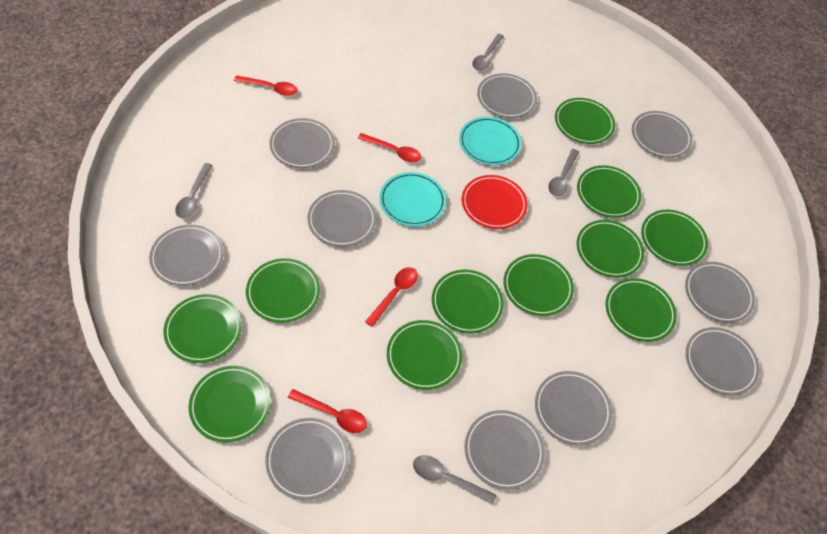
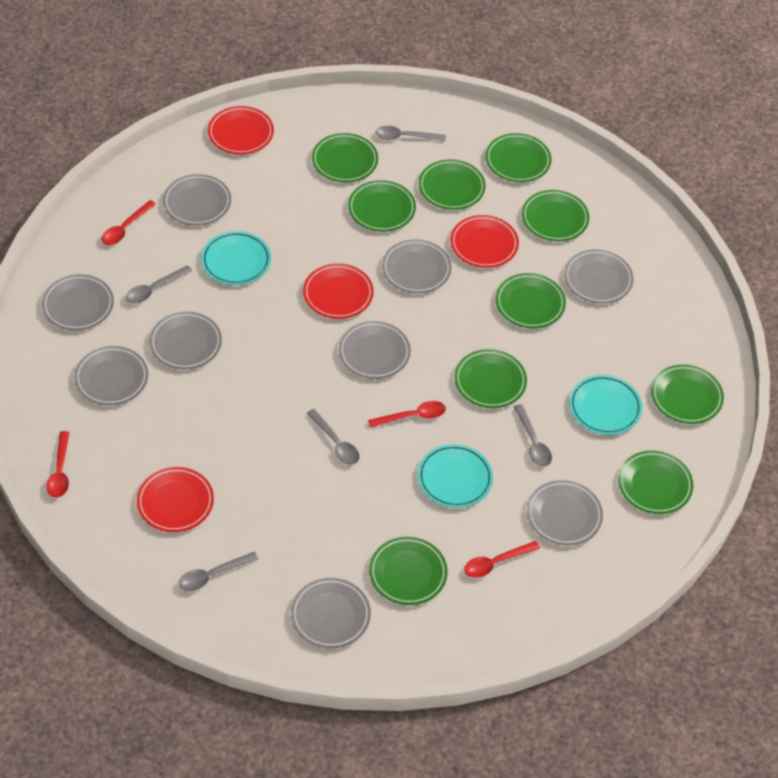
green plate: 11 -> 10
grey plate: 10 -> 9
grey spoon: 4 -> 5
red plate: 1 -> 4
turquoise plate: 2 -> 3

